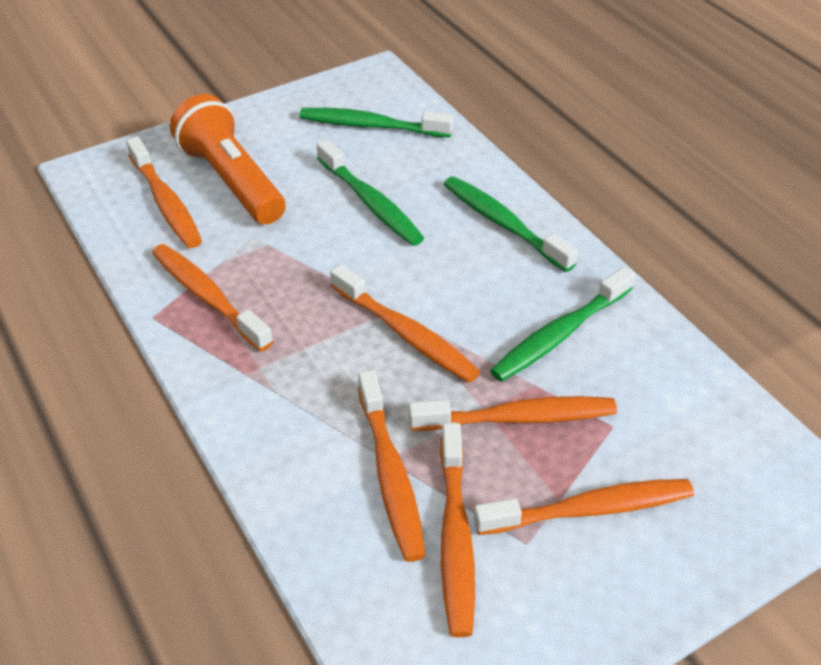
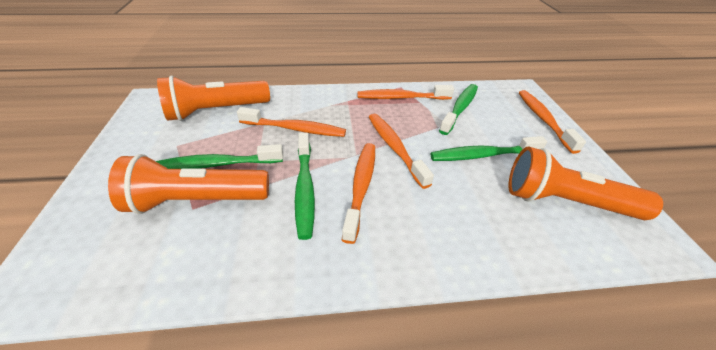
orange flashlight: 1 -> 3
orange toothbrush: 7 -> 5

